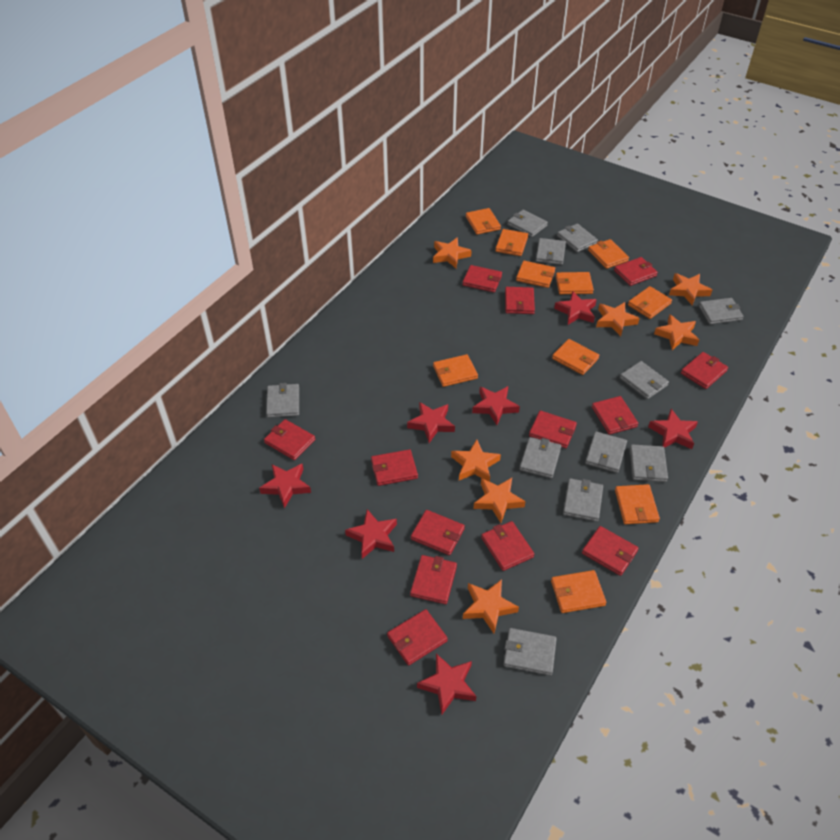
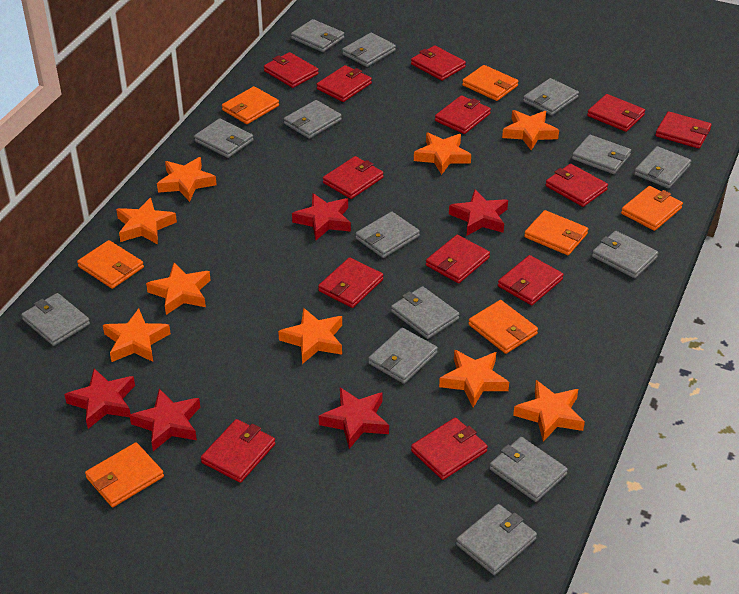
grey wallet: 11 -> 14
orange star: 7 -> 9
orange wallet: 10 -> 7
red star: 7 -> 5

